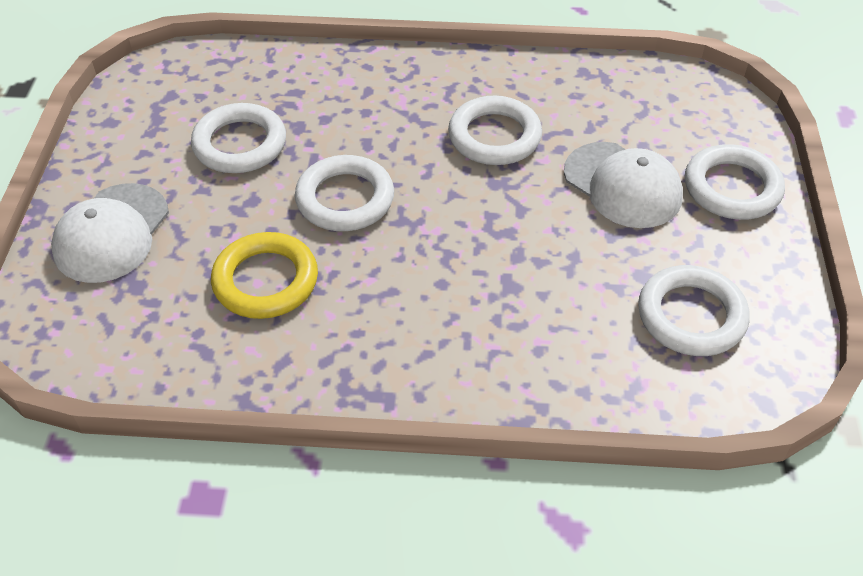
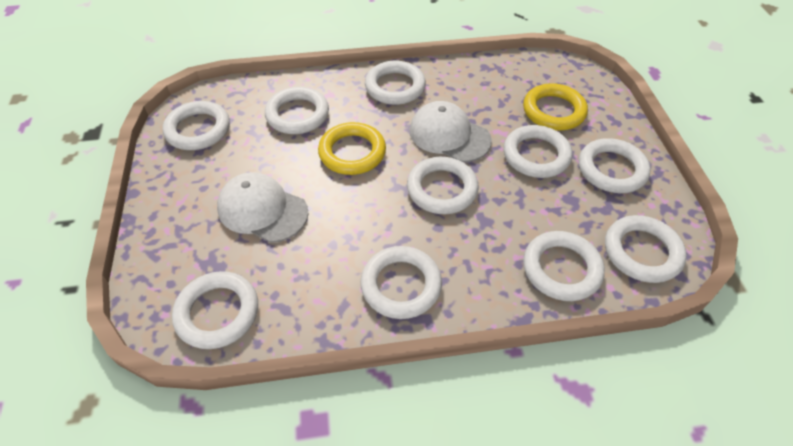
white ring: 5 -> 10
yellow ring: 1 -> 2

